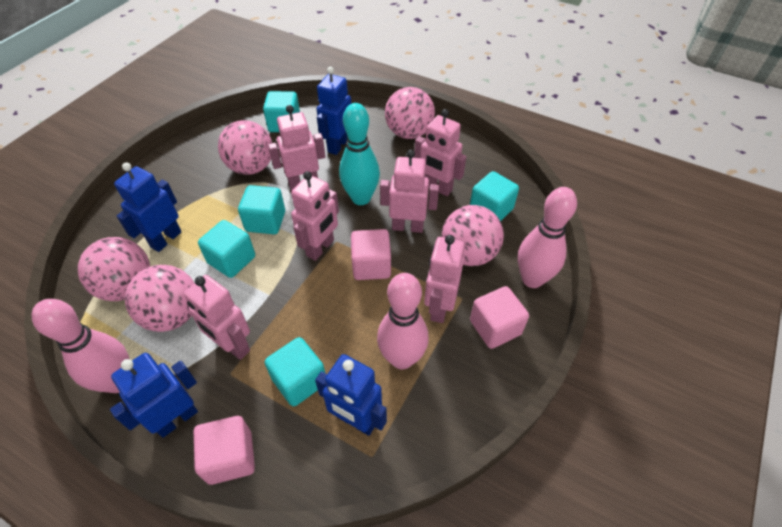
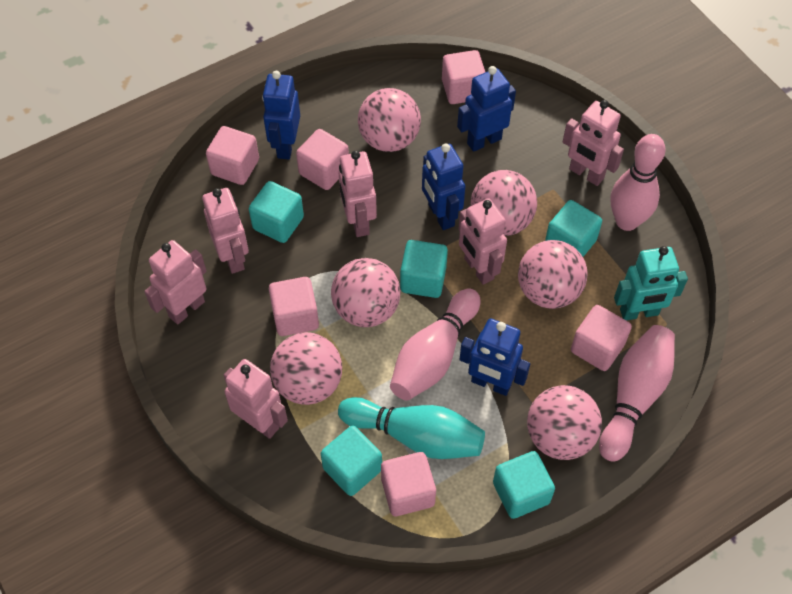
pink ball: 5 -> 6
pink cube: 3 -> 6
turquoise robot: 0 -> 1

